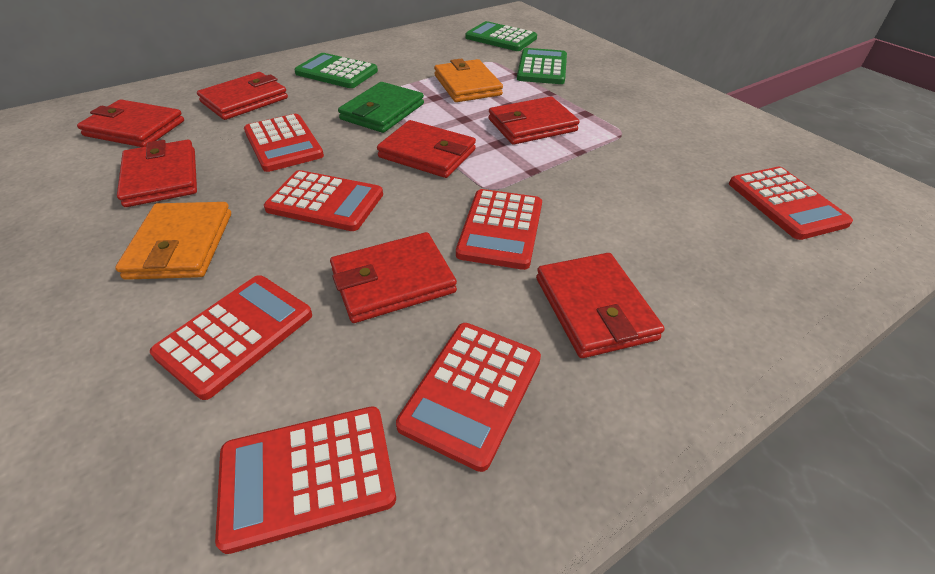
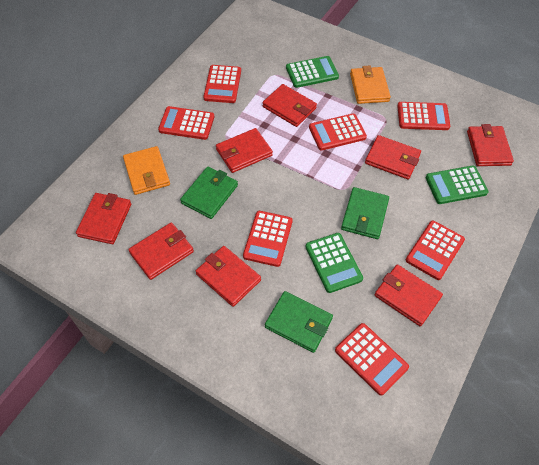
green wallet: 1 -> 3
red wallet: 7 -> 8

